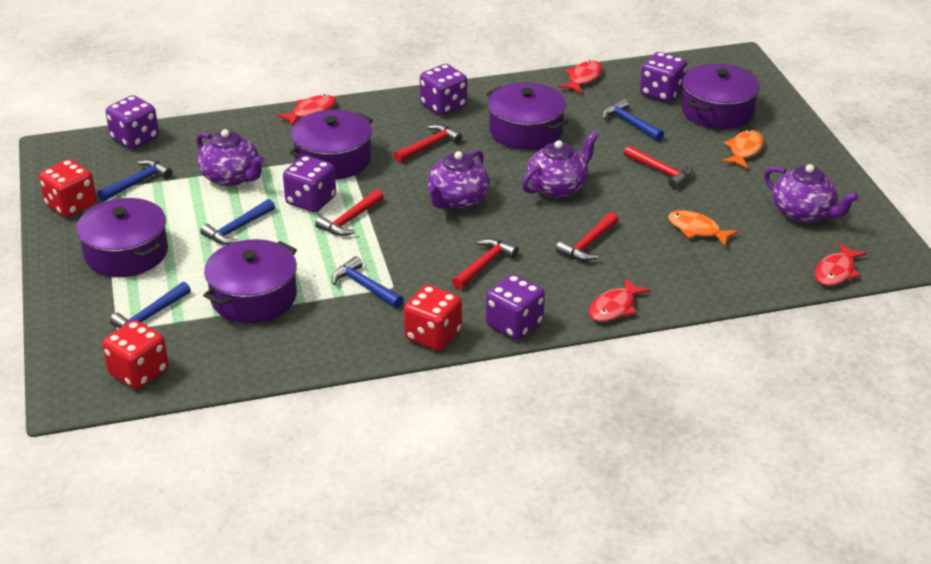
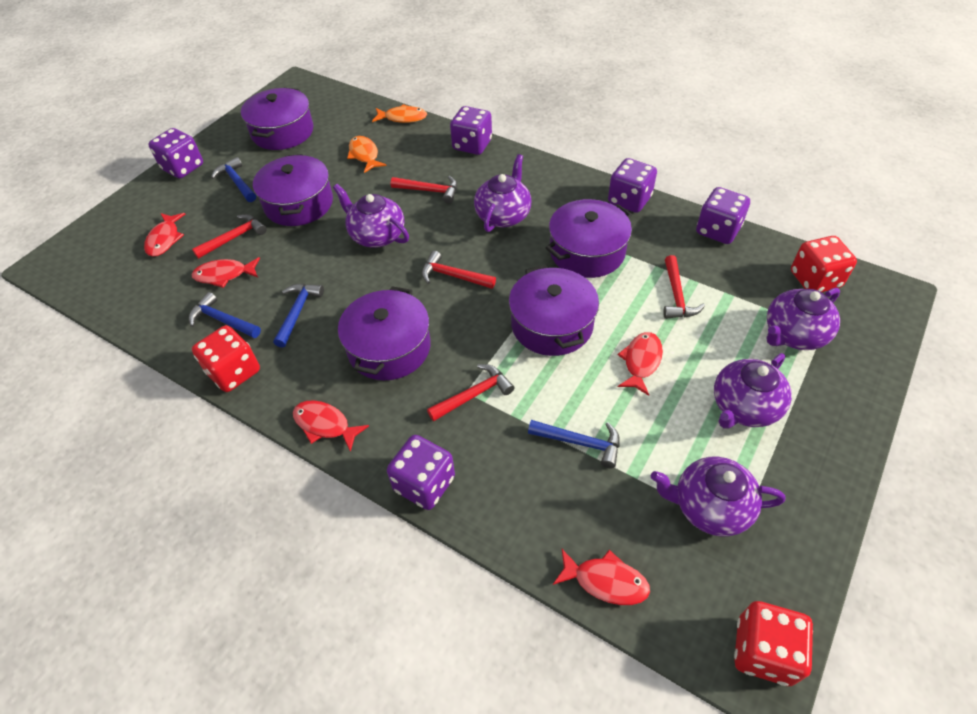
blue hammer: 5 -> 4
purple teapot: 4 -> 5
red fish: 4 -> 5

